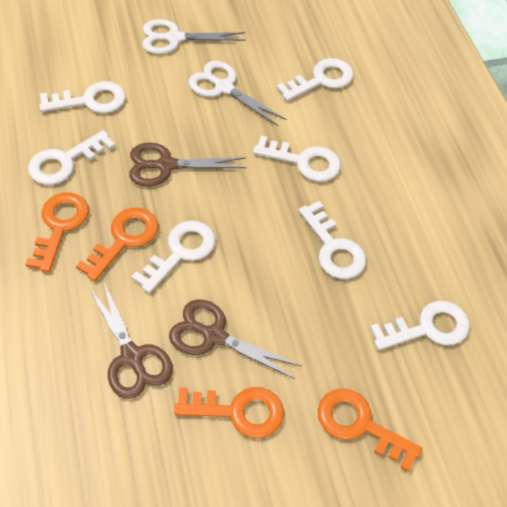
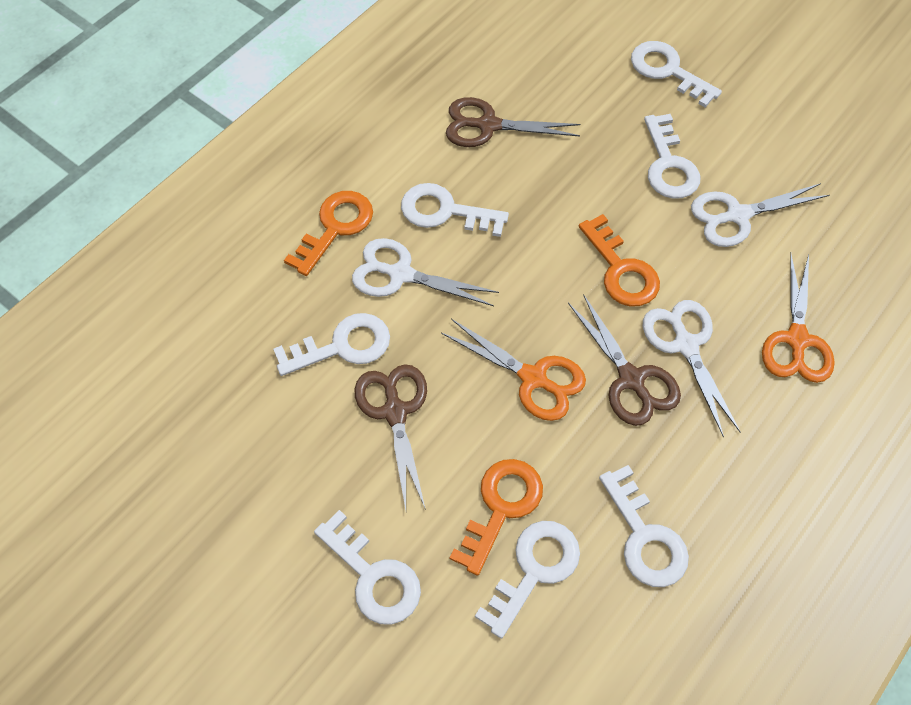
orange key: 4 -> 3
orange scissors: 0 -> 2
white scissors: 2 -> 3

